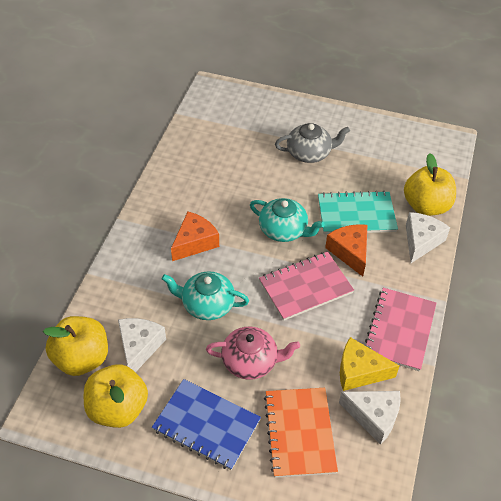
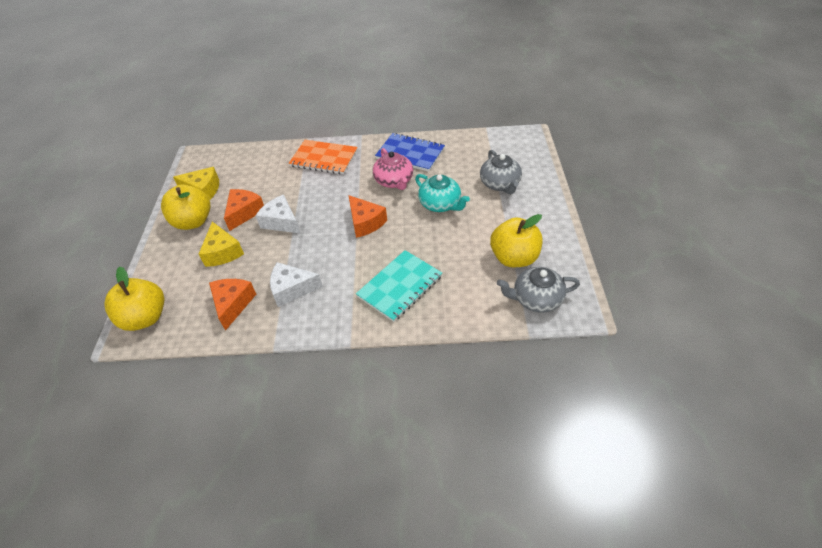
grey teapot: 1 -> 2
orange cheese: 2 -> 3
pink notebook: 2 -> 0
turquoise teapot: 2 -> 1
white cheese: 3 -> 2
yellow cheese: 1 -> 2

